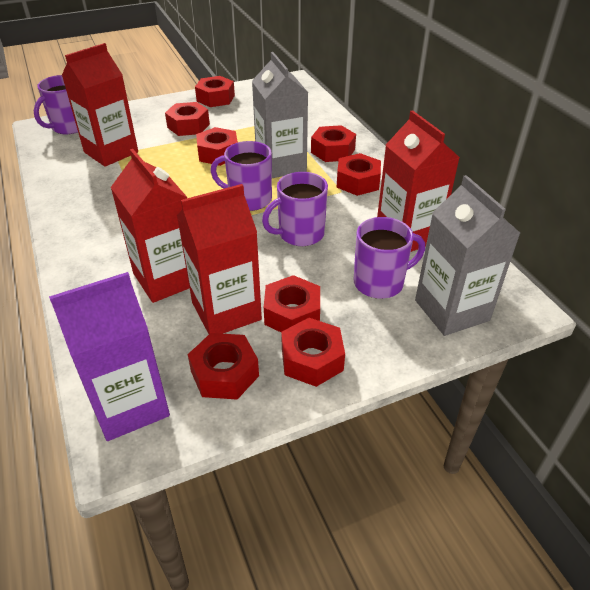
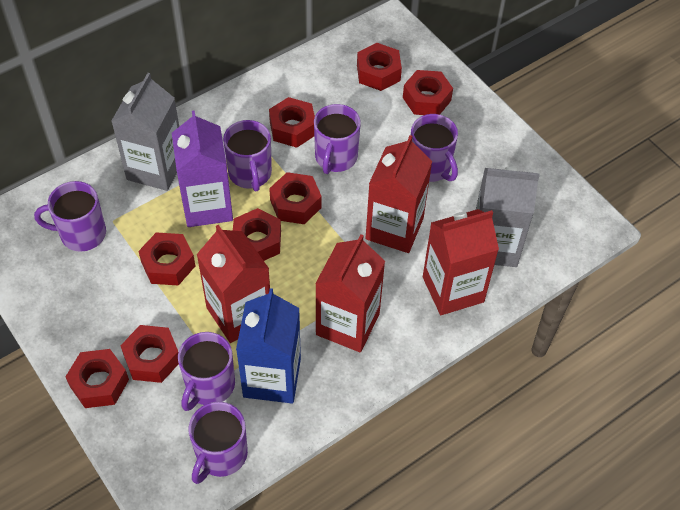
blue carton: 0 -> 1
purple mug: 4 -> 6

